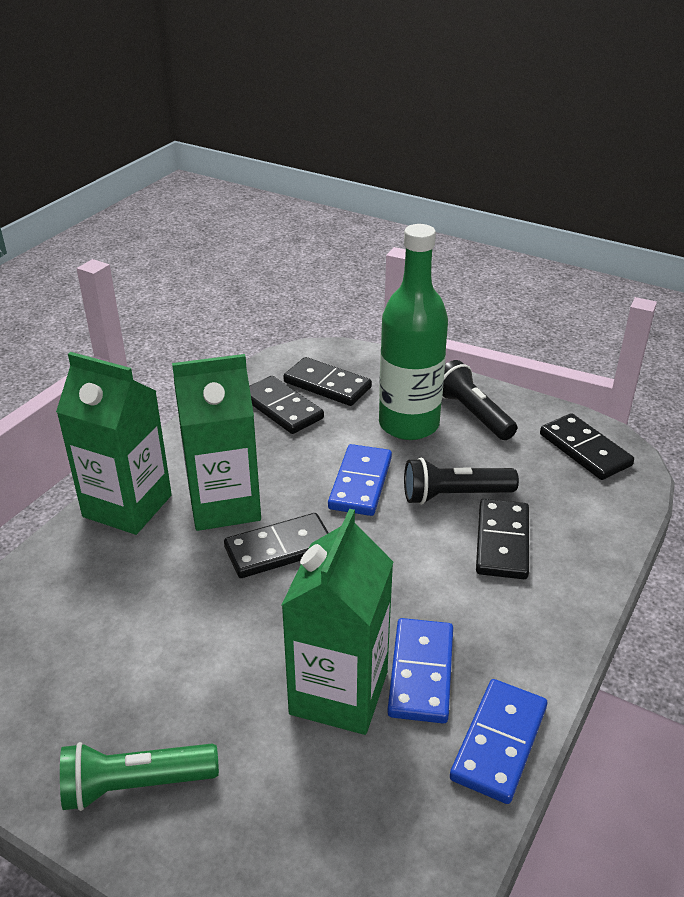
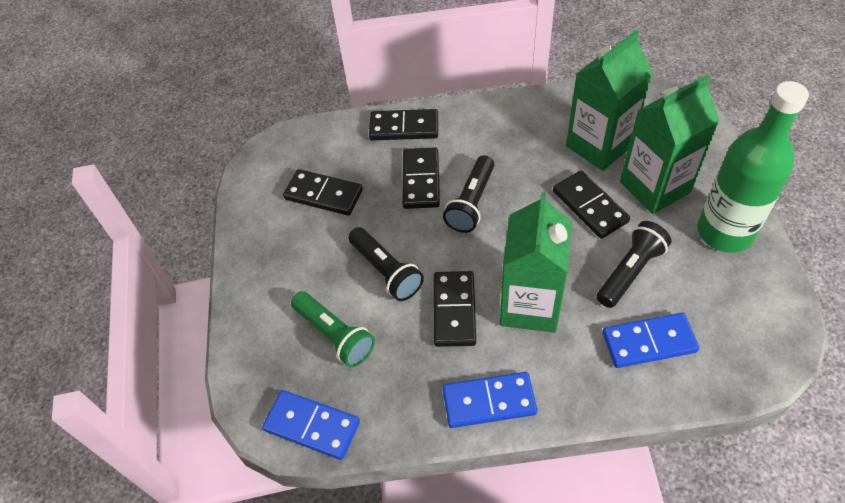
black flashlight: 2 -> 3

